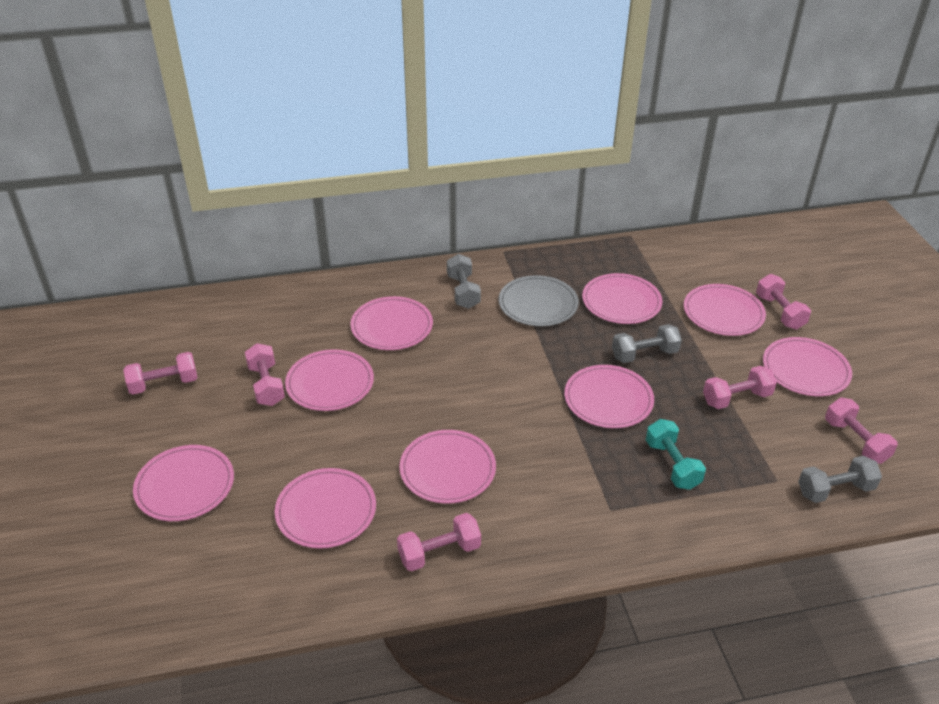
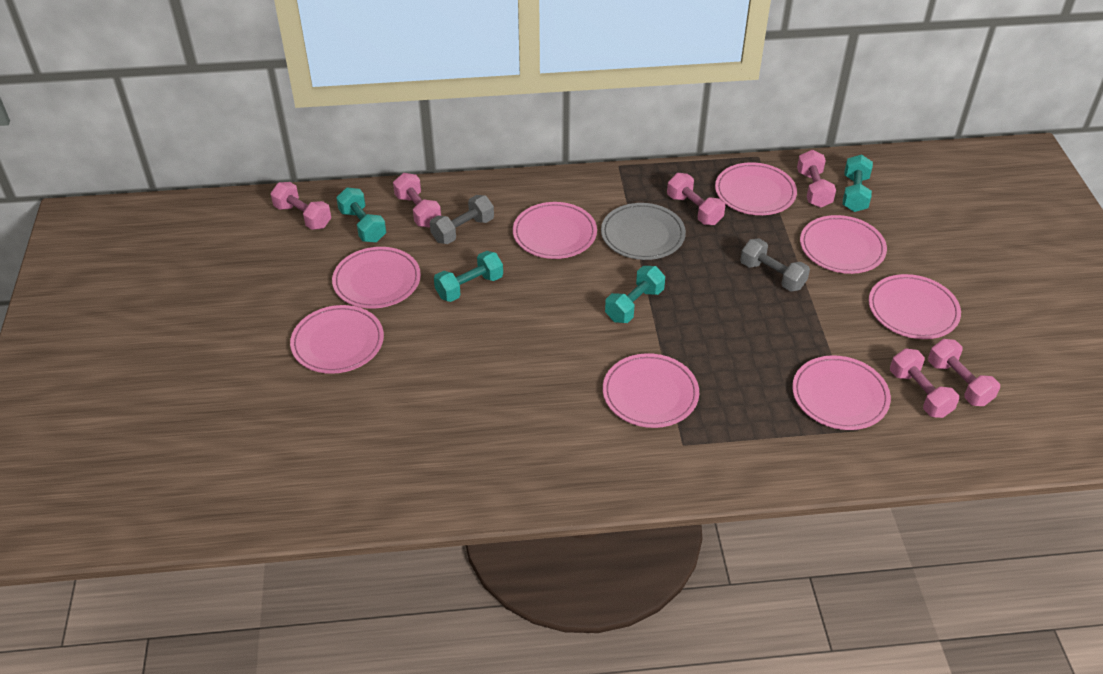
grey dumbbell: 3 -> 2
pink plate: 9 -> 8
turquoise dumbbell: 1 -> 4

